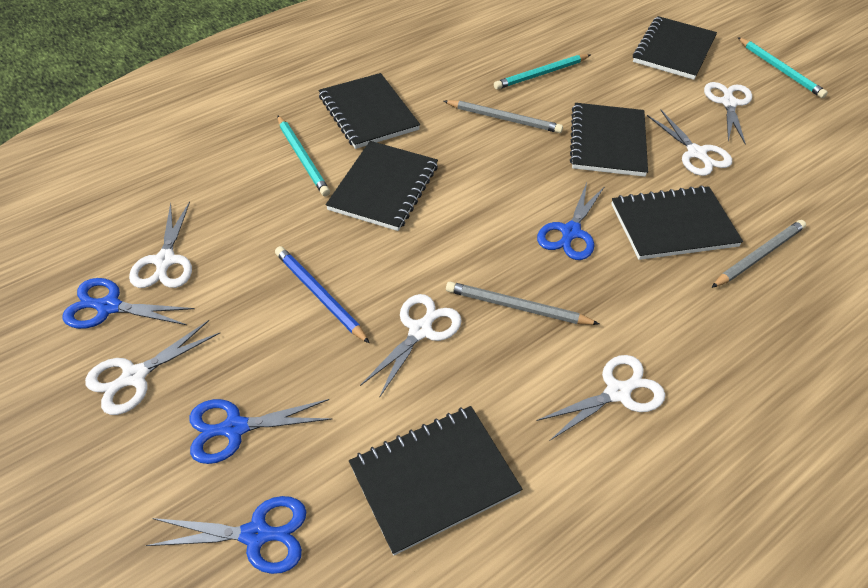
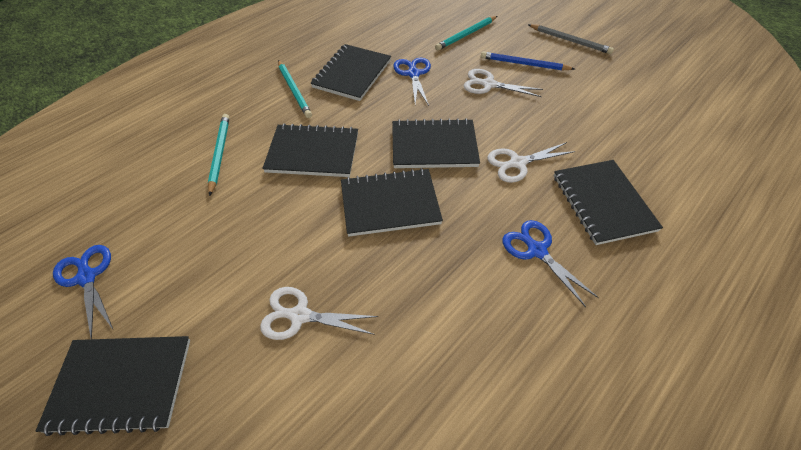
blue scissors: 4 -> 3
grey pencil: 3 -> 1
white scissors: 6 -> 3

